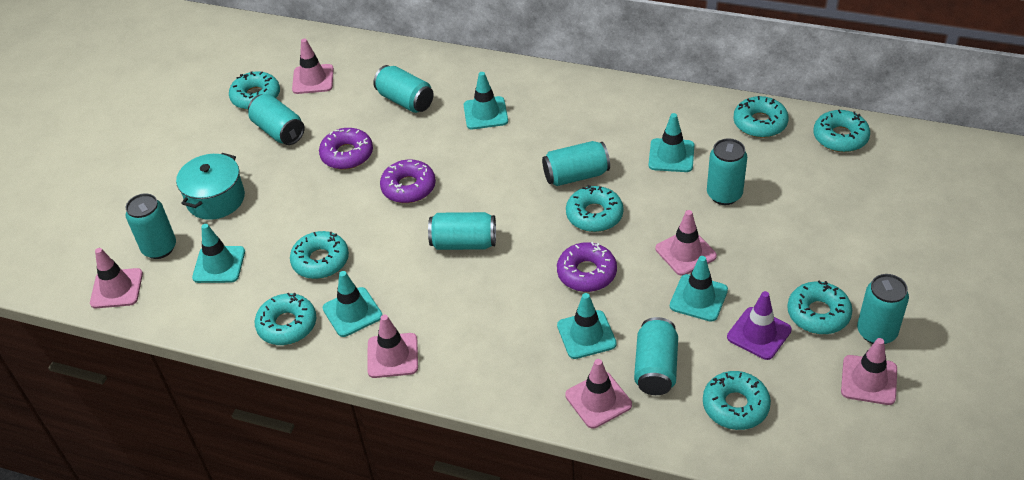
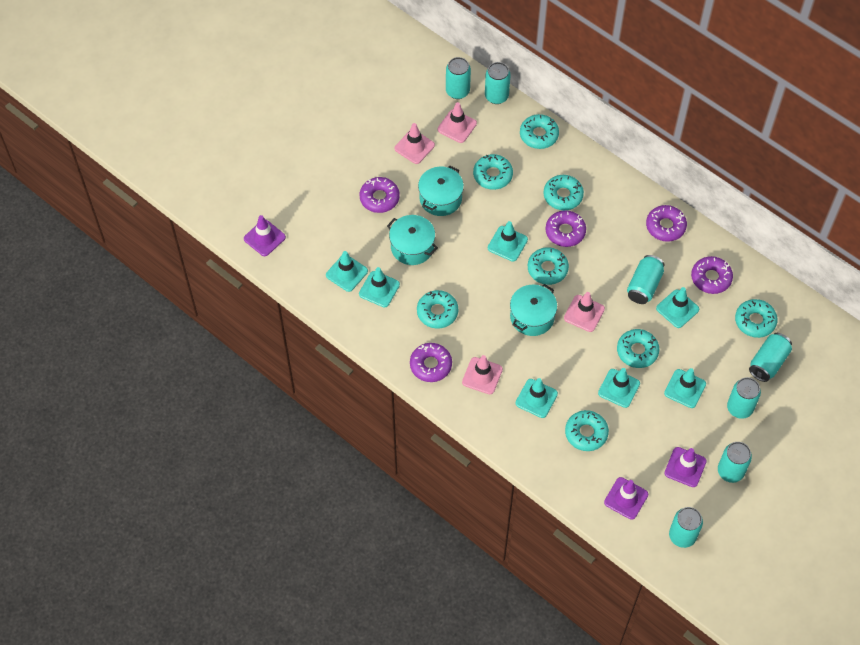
pink traffic cone: 6 -> 4
purple donut: 3 -> 5
purple traffic cone: 1 -> 3
turquoise can: 8 -> 7
turquoise pot: 1 -> 3
turquoise traffic cone: 6 -> 7

